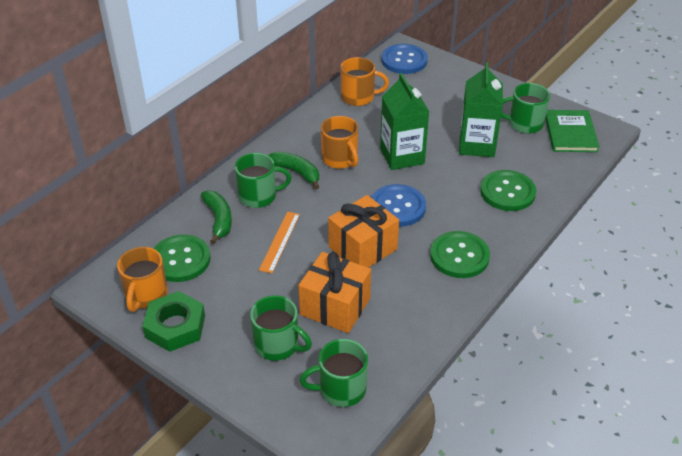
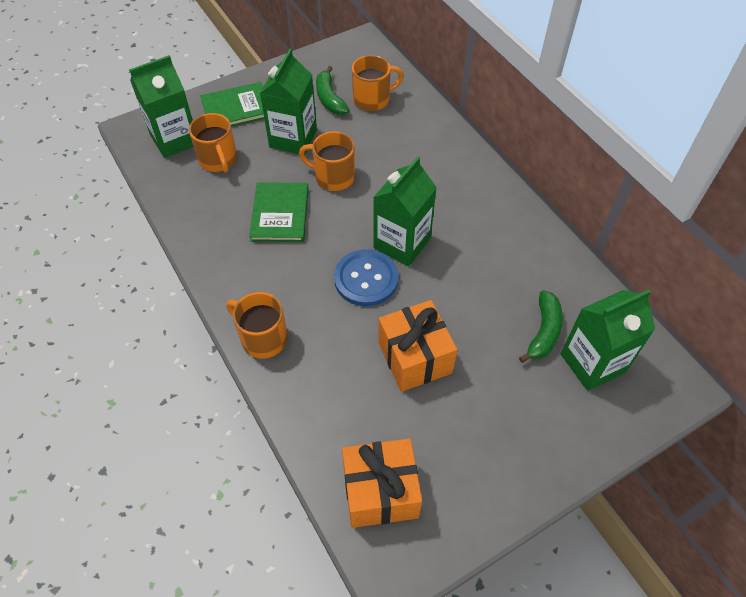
blue button: 2 -> 1
green book: 1 -> 2
green button: 3 -> 0
green carton: 2 -> 4
green mug: 4 -> 0
green nut: 1 -> 0
orange mug: 3 -> 4
orange ruler: 1 -> 0

